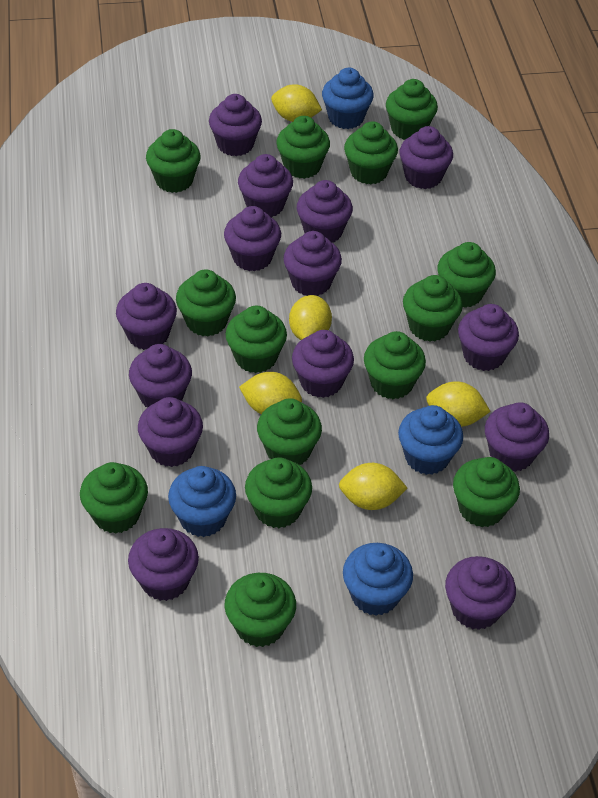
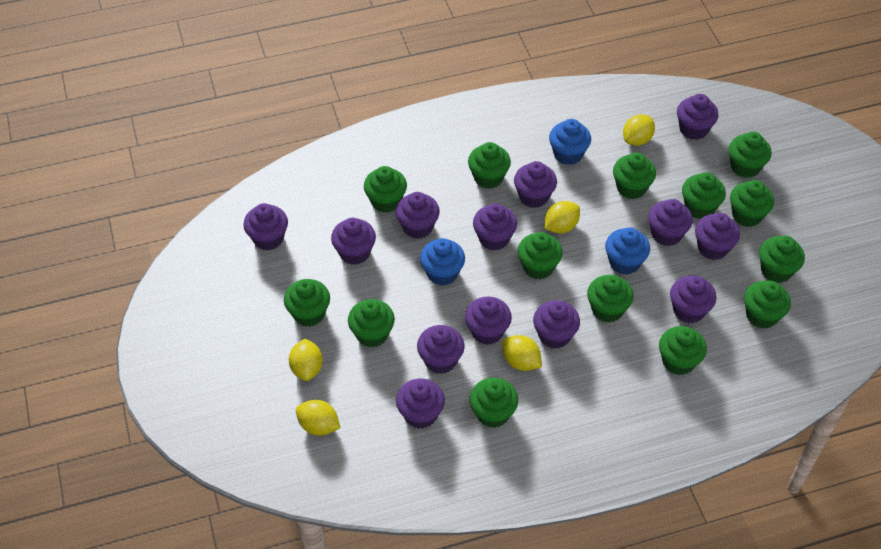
blue cupcake: 4 -> 3
purple cupcake: 14 -> 13

